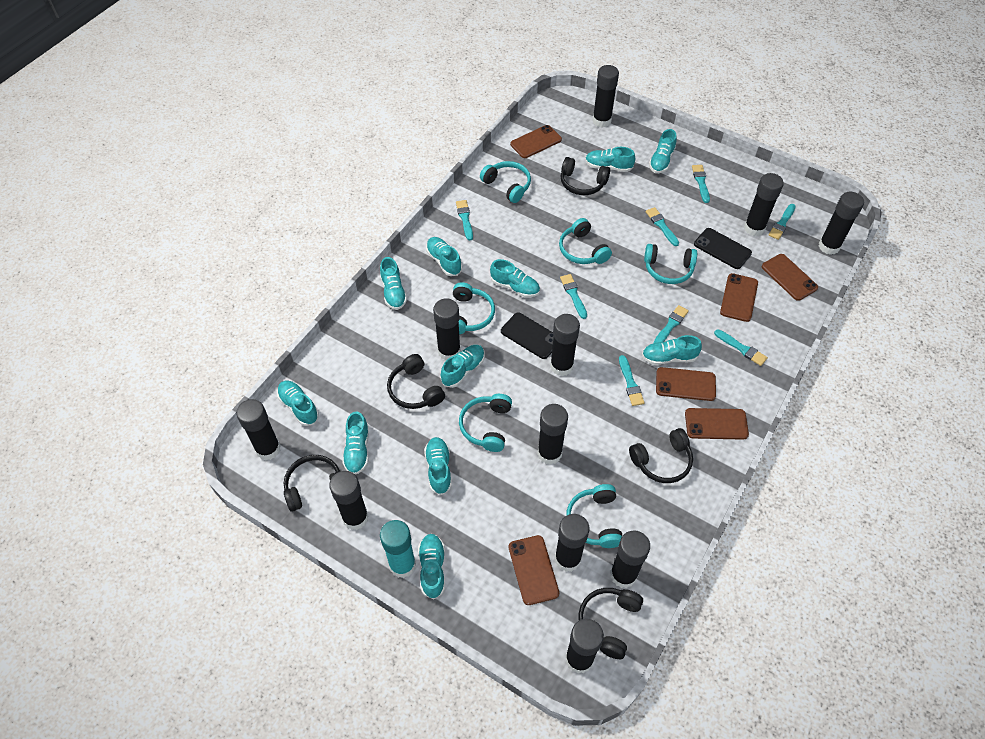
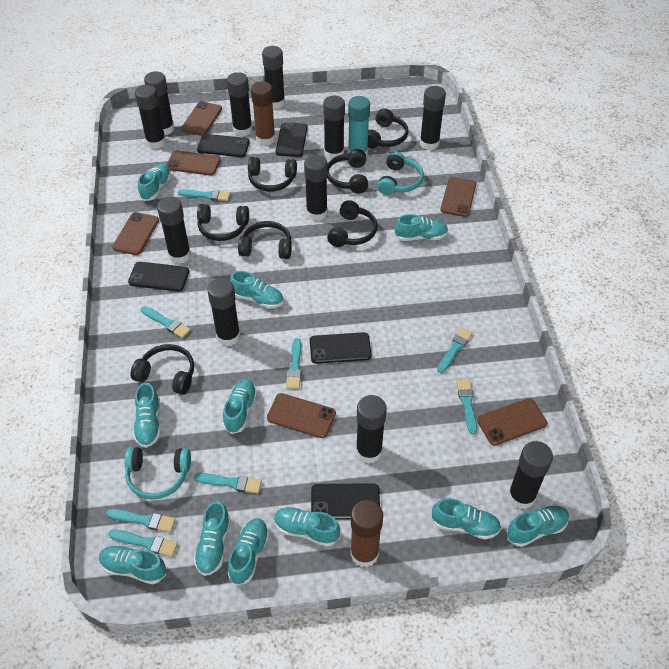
black headphones: 5 -> 7
black phone: 2 -> 5
brown glue stick: 0 -> 2
turquoise headphones: 6 -> 2

